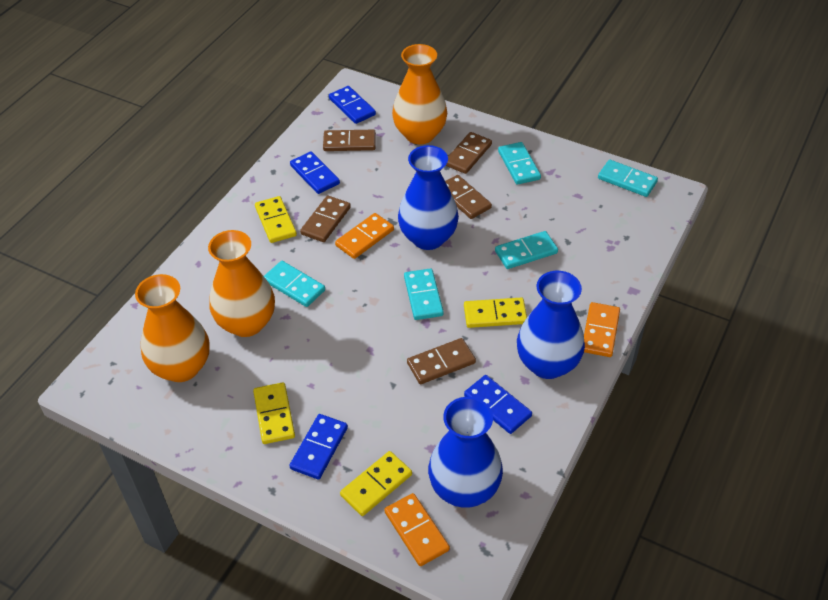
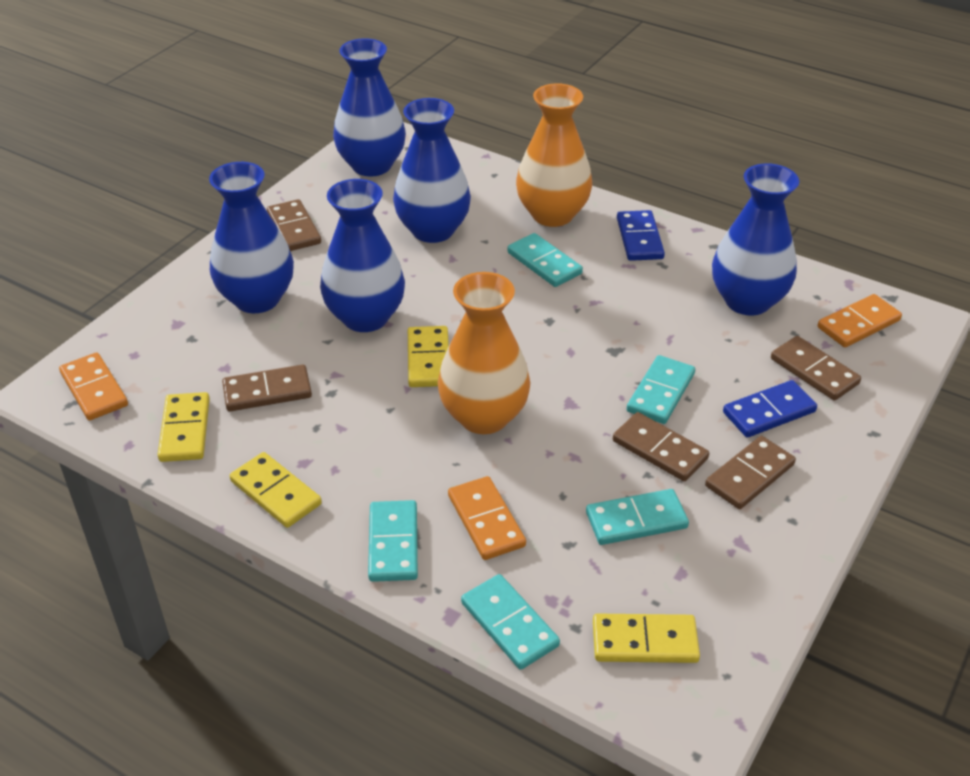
blue domino: 4 -> 2
blue vase: 3 -> 5
orange vase: 3 -> 2

